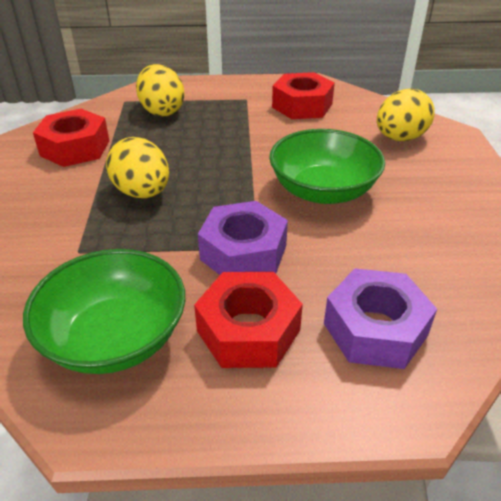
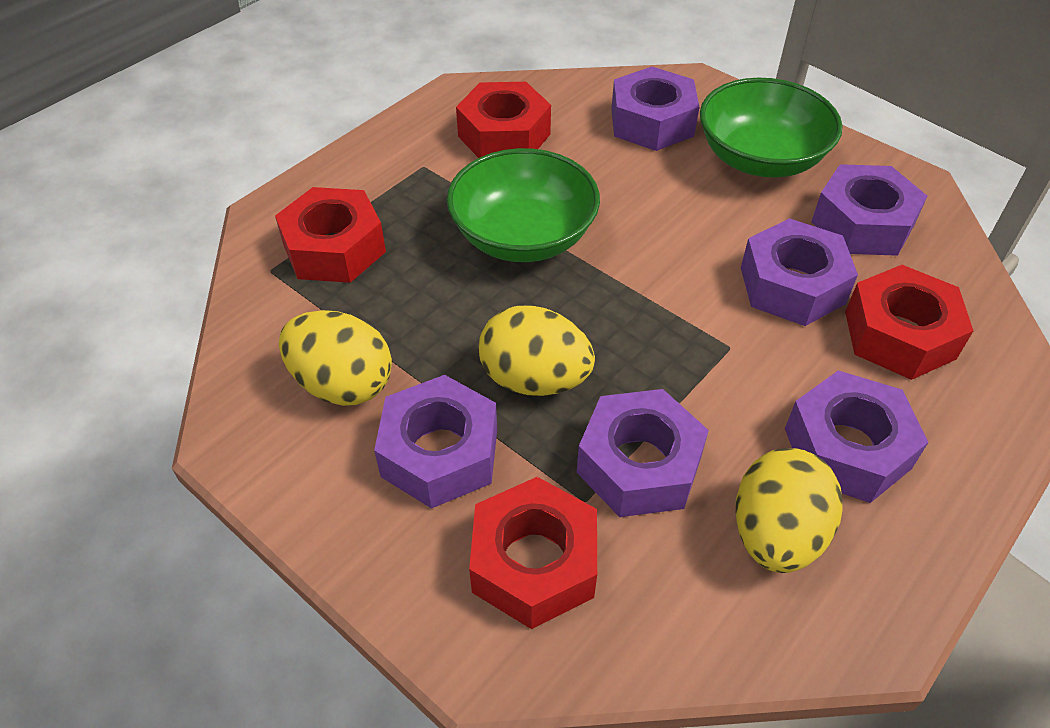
purple nut: 2 -> 6
red nut: 3 -> 4

